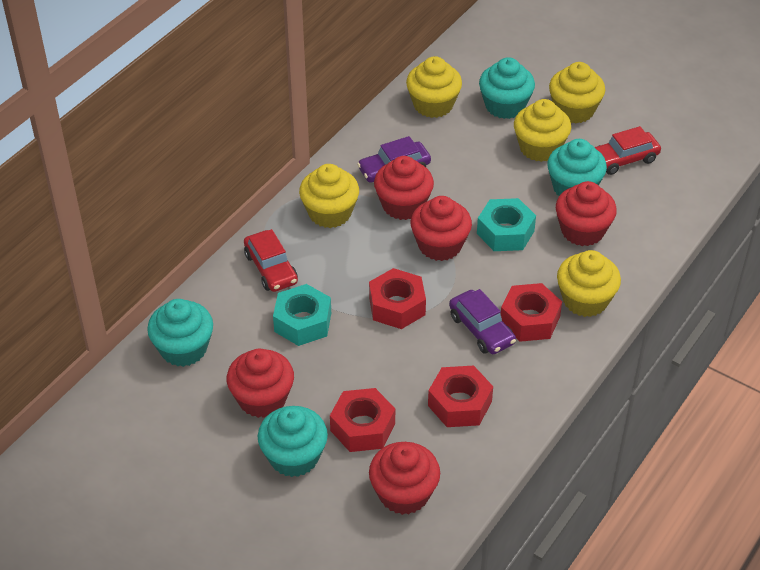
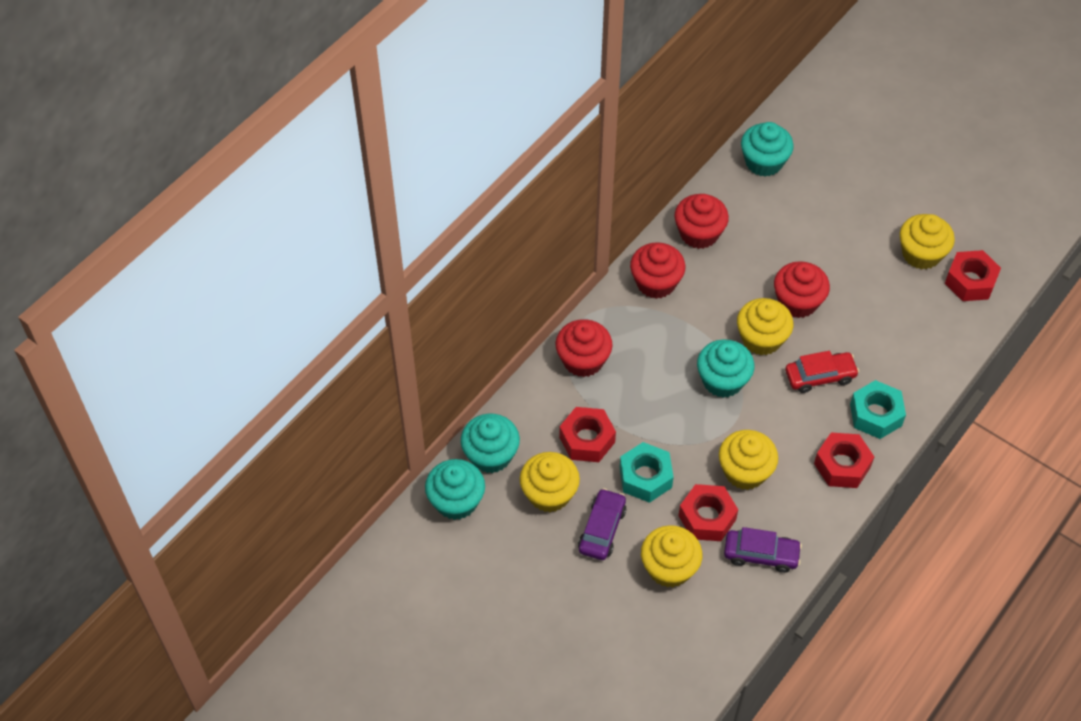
red car: 2 -> 1
red cupcake: 5 -> 4

